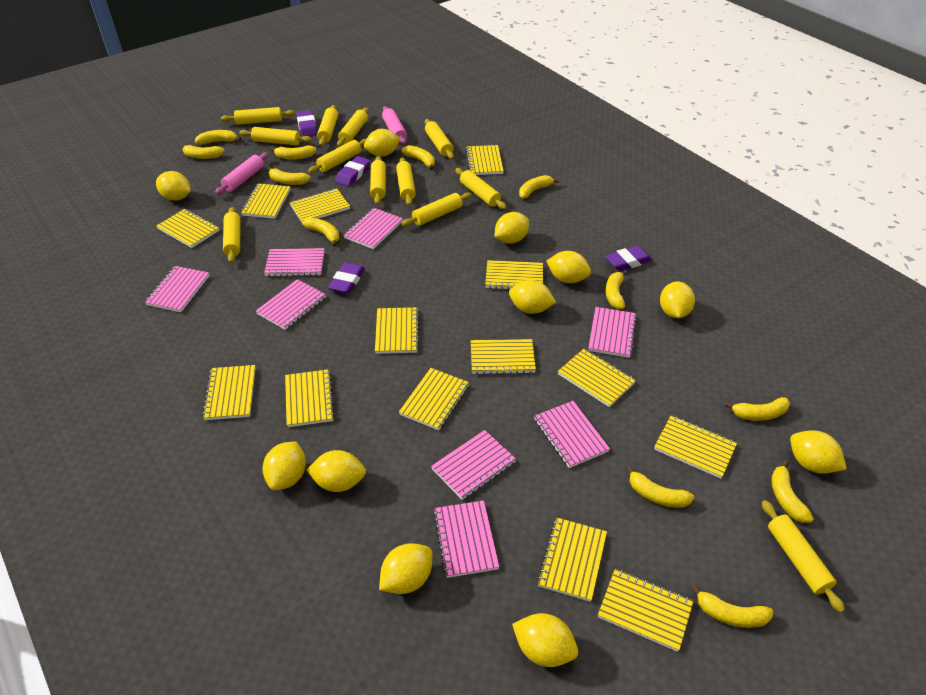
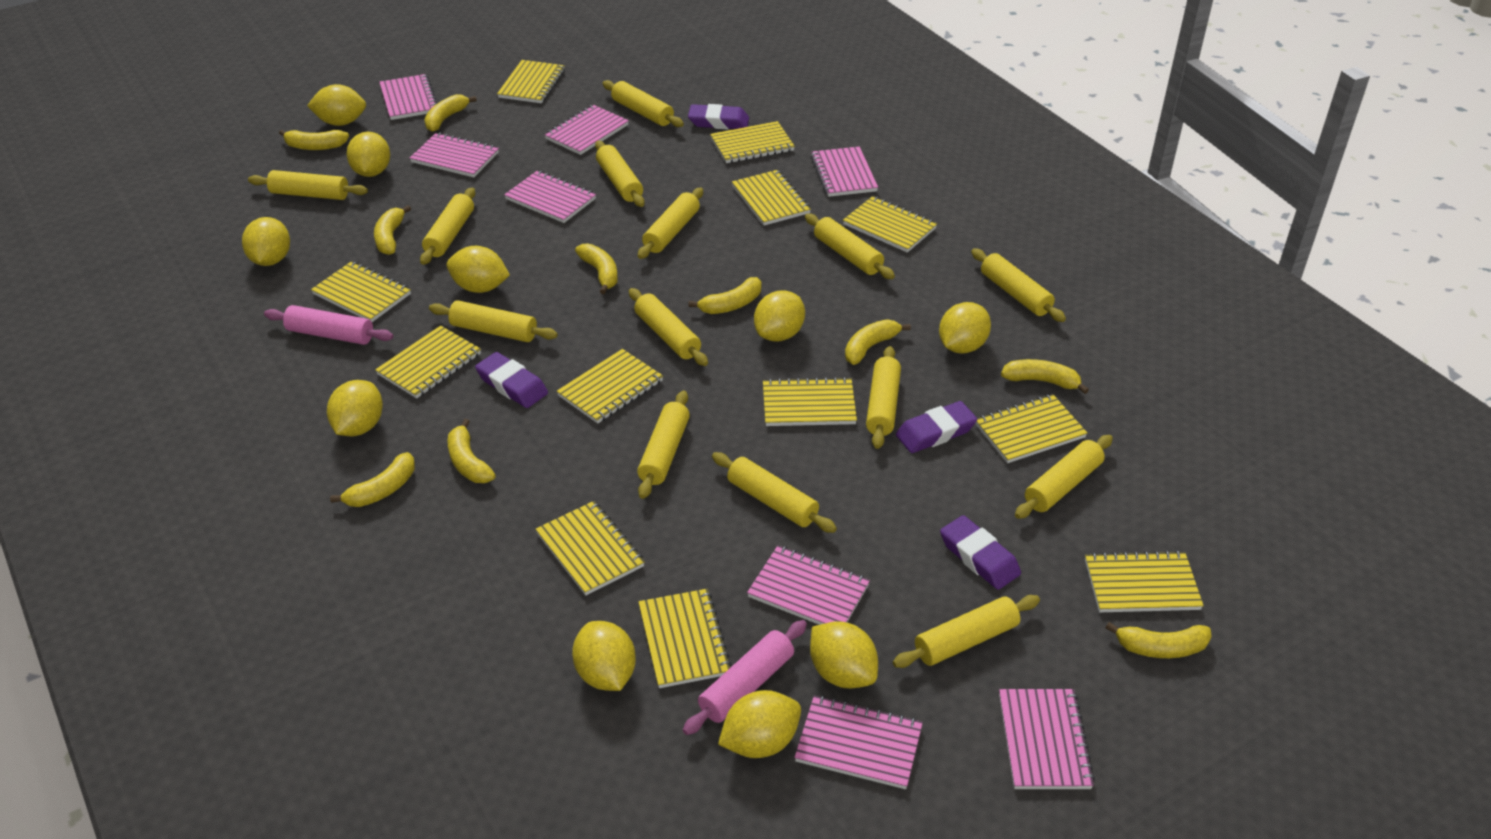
yellow banana: 12 -> 10
yellow lemon: 11 -> 10
yellow notebook: 14 -> 12
yellow rolling pin: 12 -> 14

